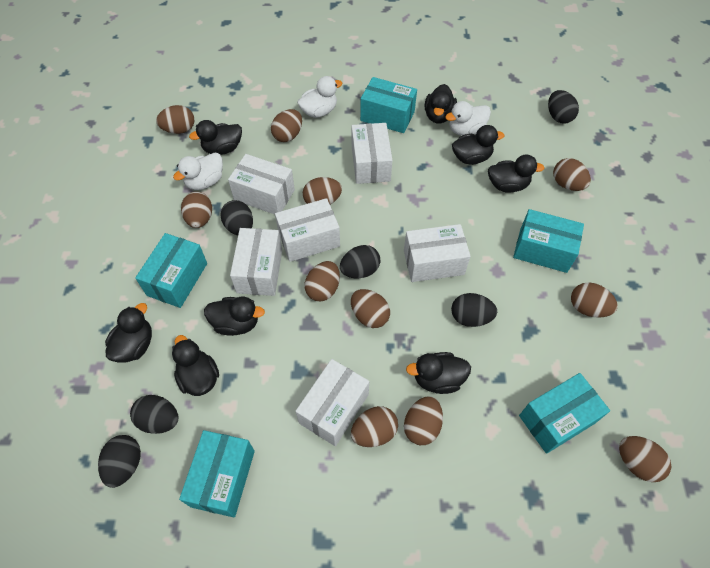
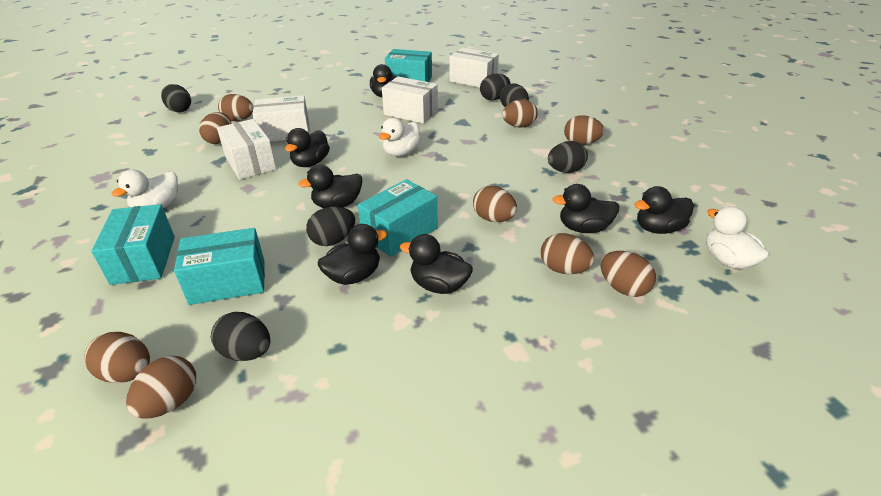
black duck: 8 -> 7
brown egg: 11 -> 9
turquoise box: 5 -> 4
white box: 6 -> 4

